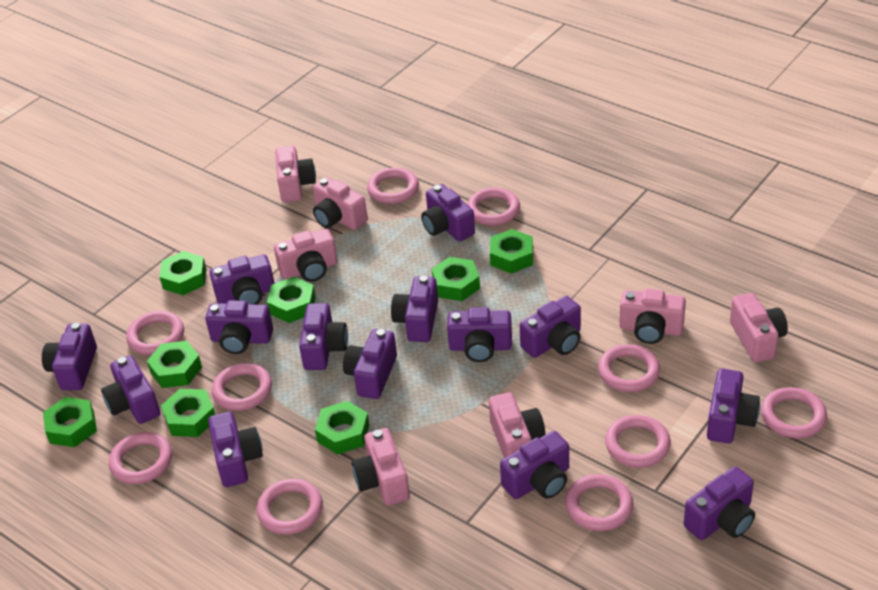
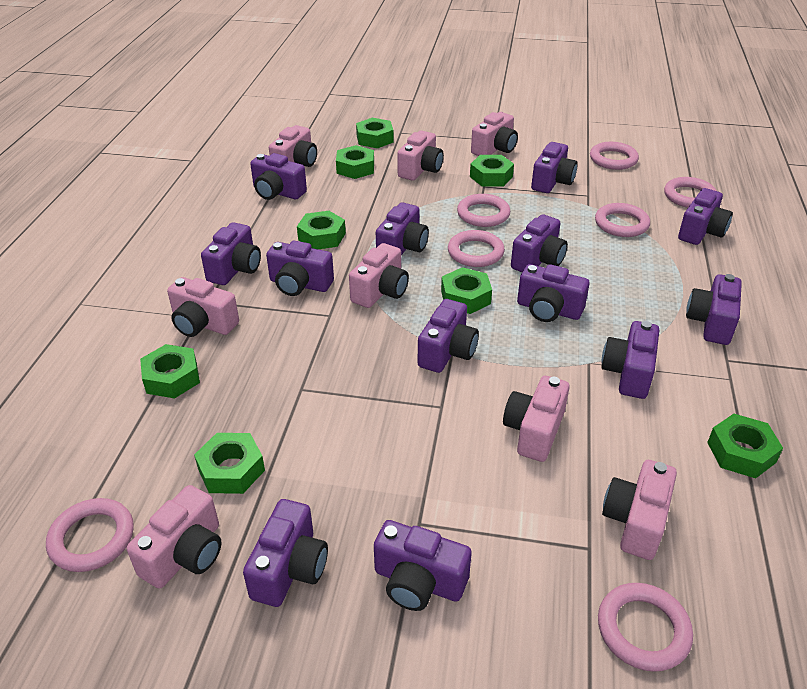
pink camera: 7 -> 8
pink ring: 10 -> 7
purple camera: 14 -> 13

